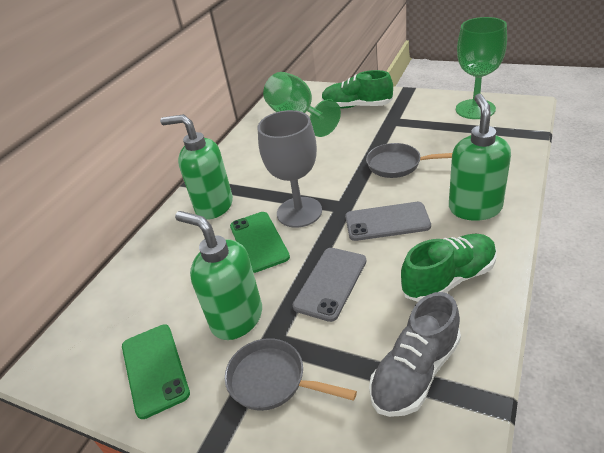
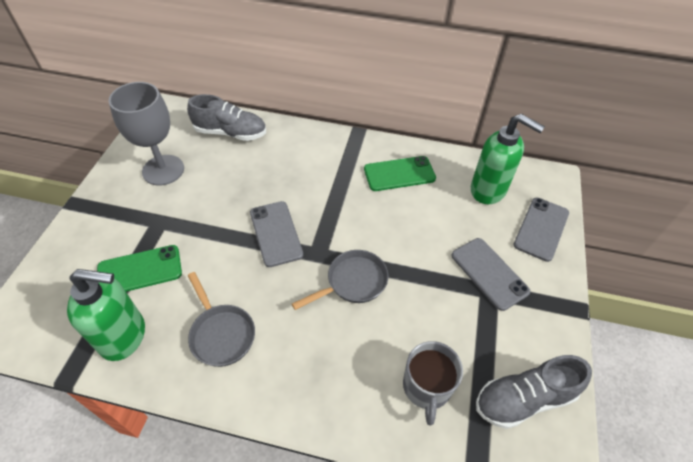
green goblet: 2 -> 0
green shoe: 2 -> 0
green soap dispenser: 3 -> 2
grey mug: 0 -> 1
grey phone: 2 -> 3
grey shoe: 1 -> 2

